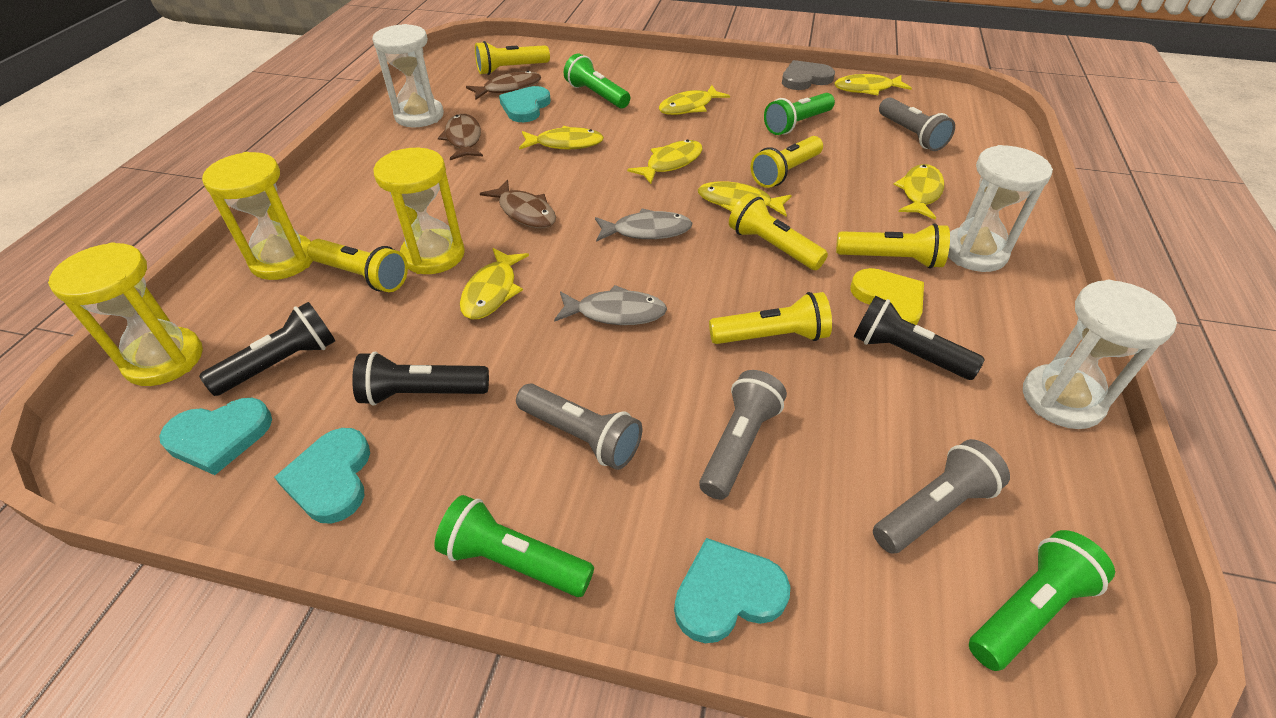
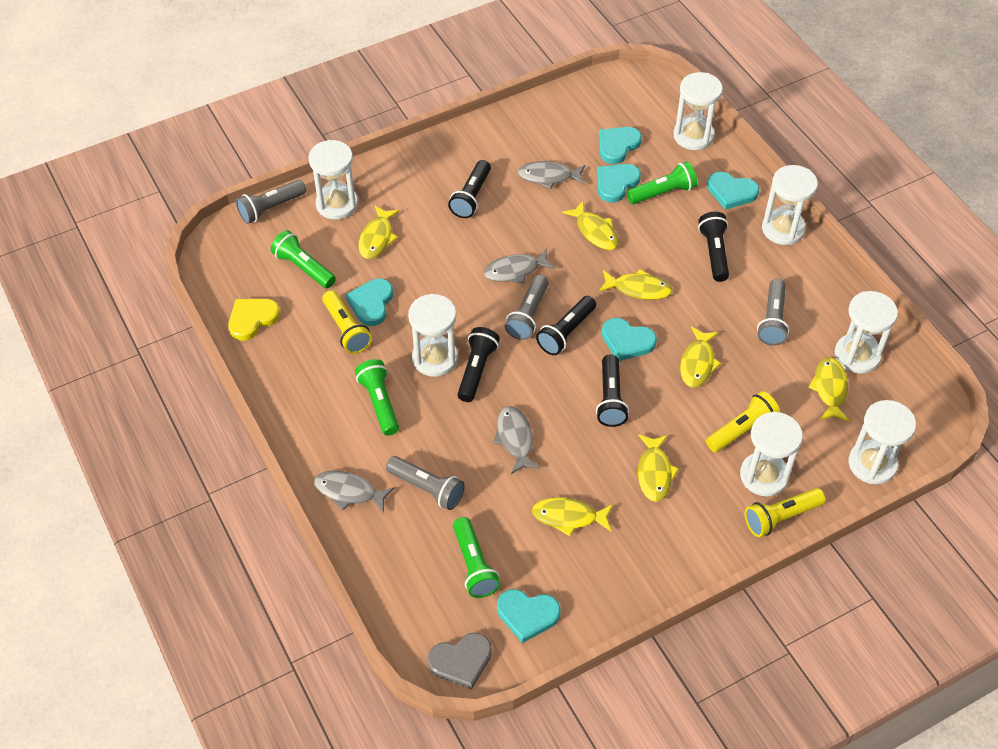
black flashlight: 3 -> 5
brown fish: 3 -> 0
grey fish: 2 -> 4
turquoise heart: 4 -> 6
white hourglass: 3 -> 7
yellow flashlight: 6 -> 3
yellow hourglass: 3 -> 0

